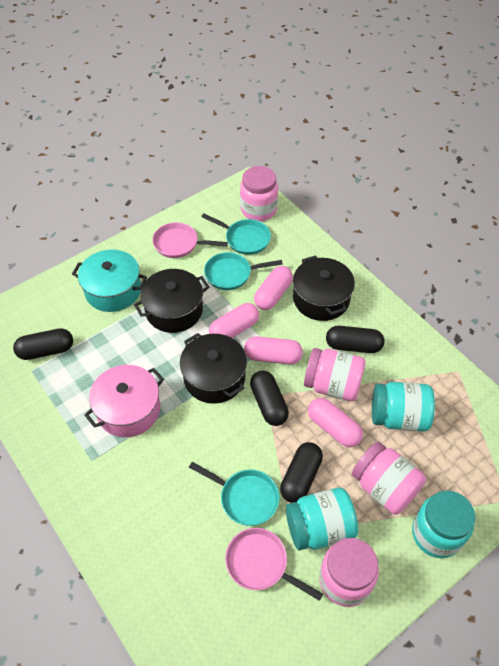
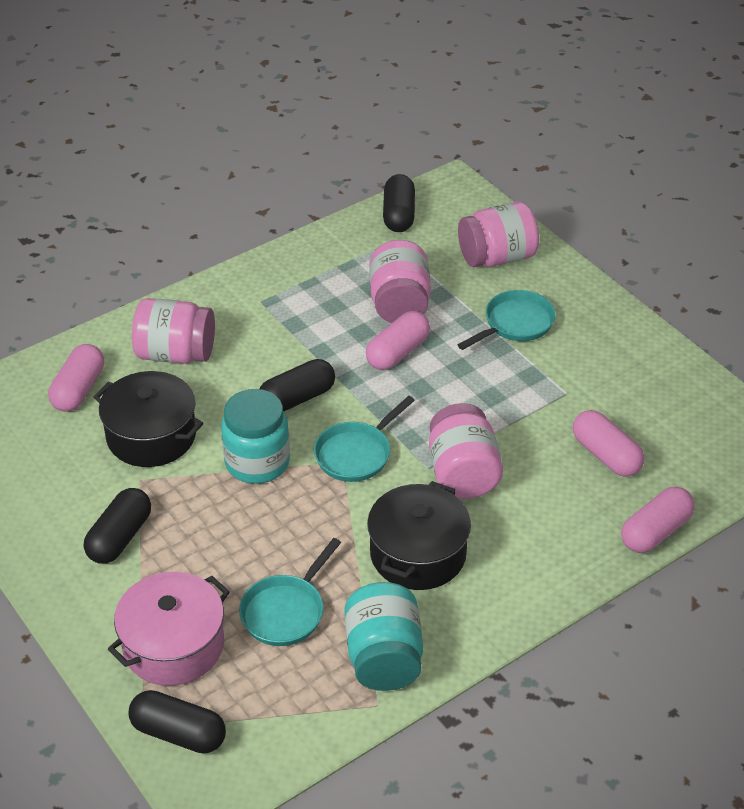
black pot: 3 -> 2
pink pan: 2 -> 0
turquoise jar: 3 -> 2
turquoise pot: 1 -> 0

